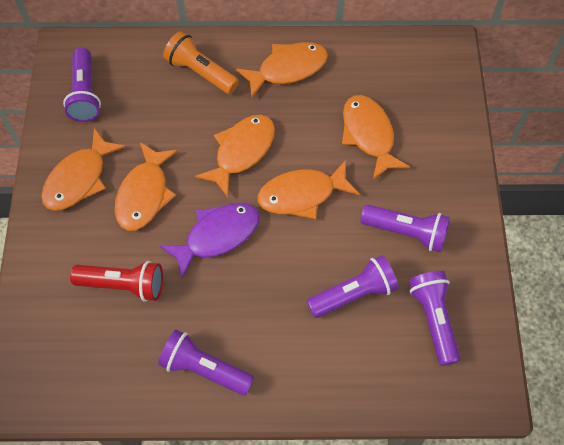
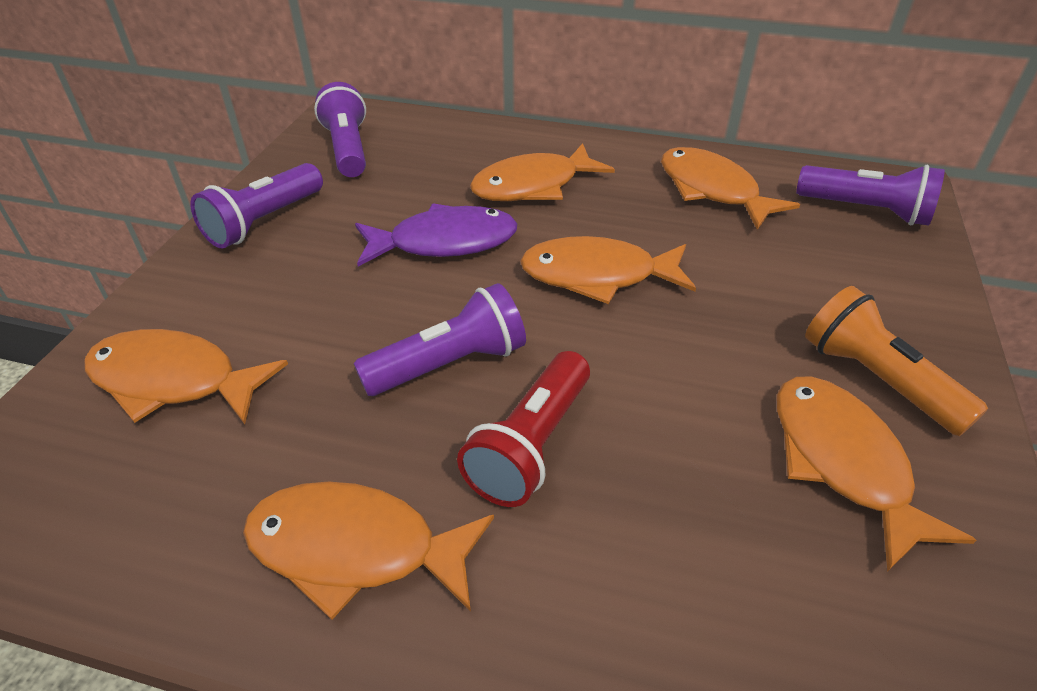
purple flashlight: 5 -> 4

